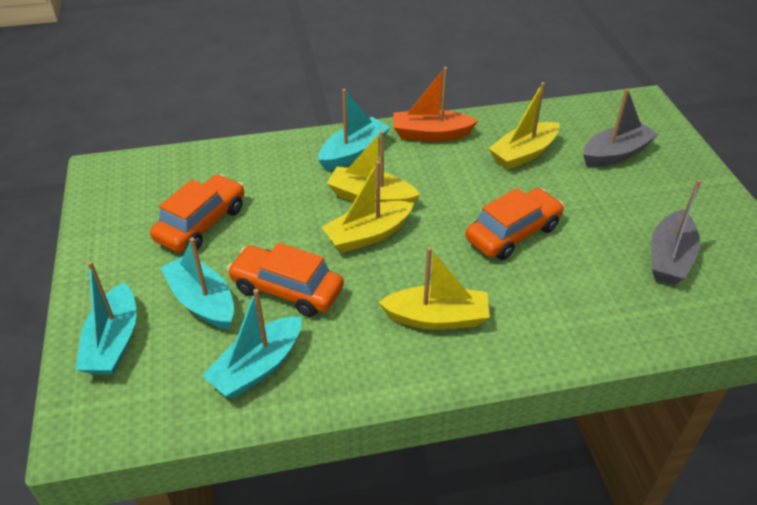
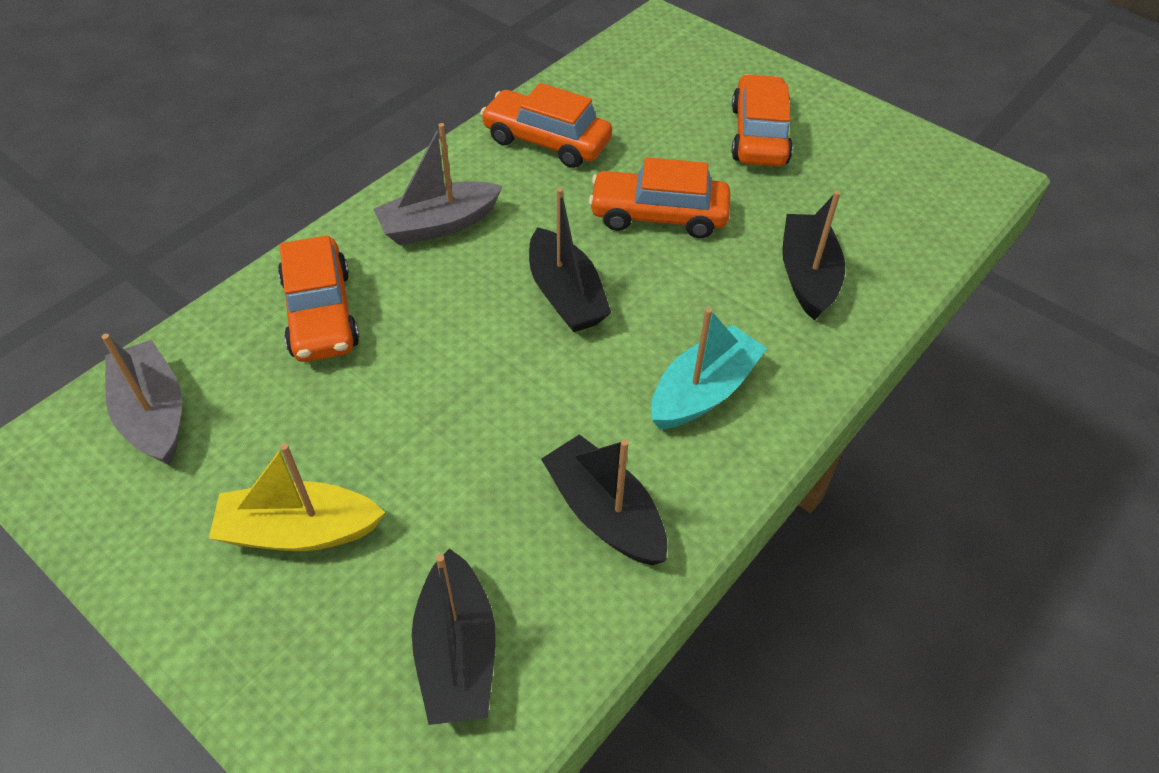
black boat: 0 -> 4
orange boat: 1 -> 0
orange car: 3 -> 4
turquoise boat: 4 -> 1
yellow boat: 4 -> 1

